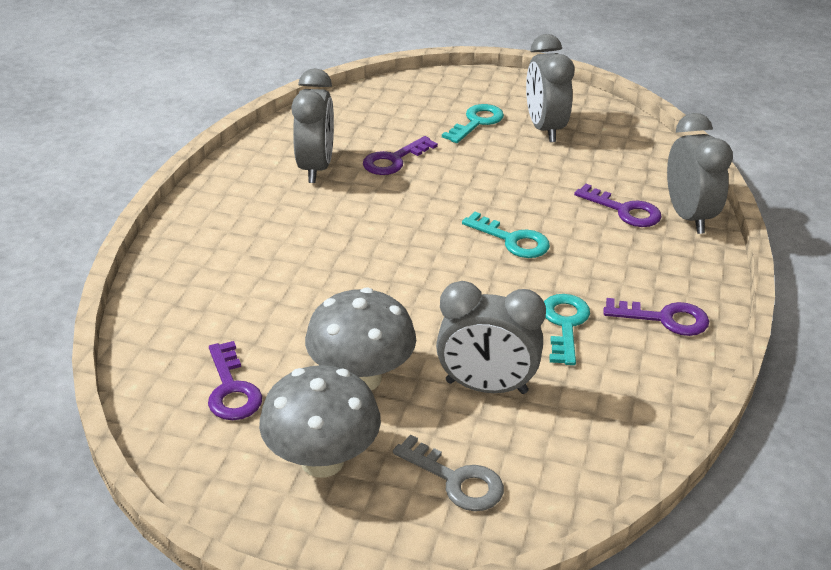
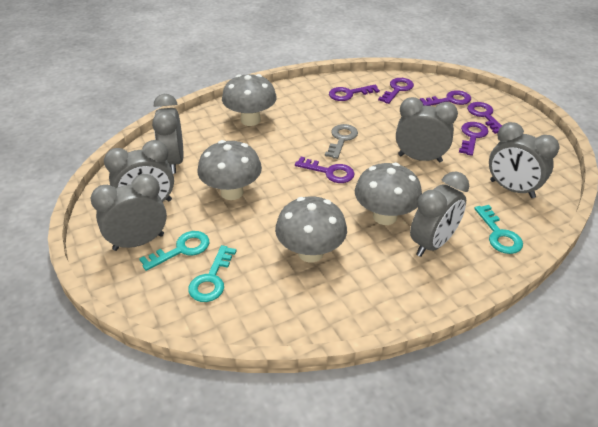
grey clock: 4 -> 6
grey mushroom: 2 -> 4
purple key: 4 -> 6

